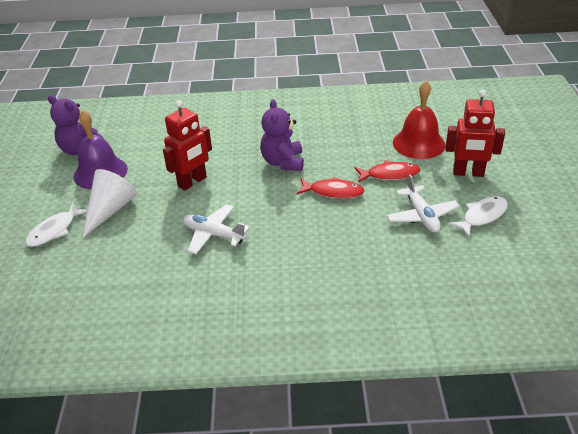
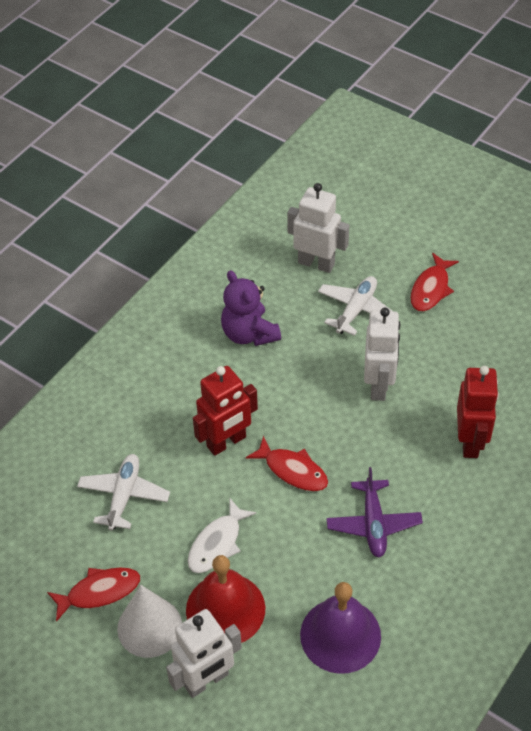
purple plane: 0 -> 1
purple teddy bear: 2 -> 1
red fish: 2 -> 3
white fish: 2 -> 1
white robot: 0 -> 3

